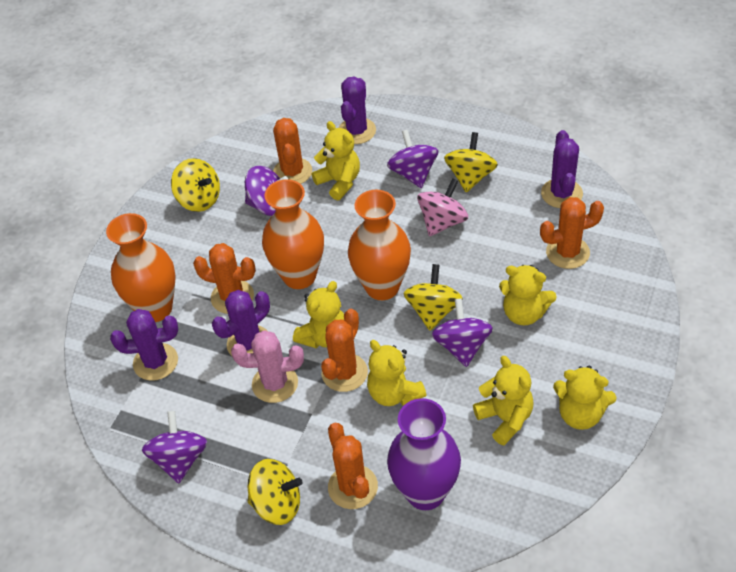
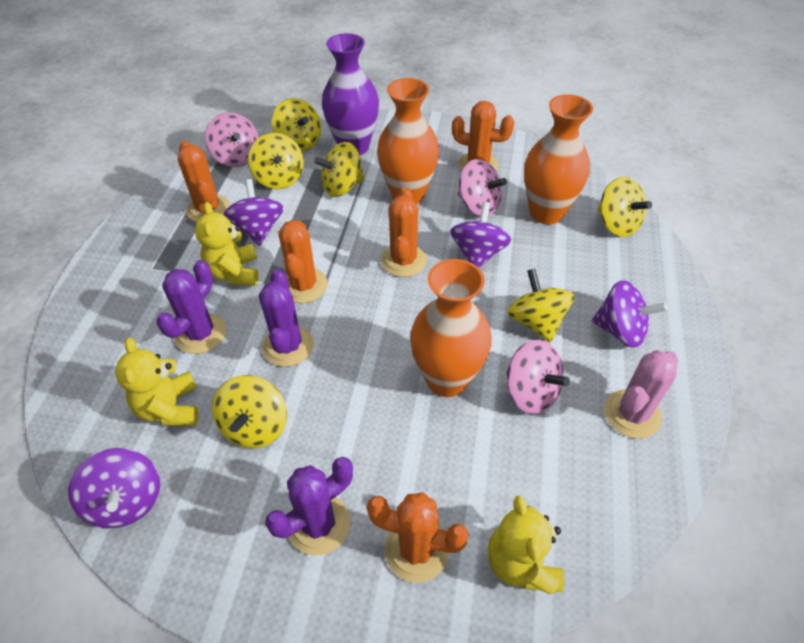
pink spinning top: 1 -> 3
purple cactus: 4 -> 3
yellow spinning top: 4 -> 6
yellow teddy bear: 6 -> 3

